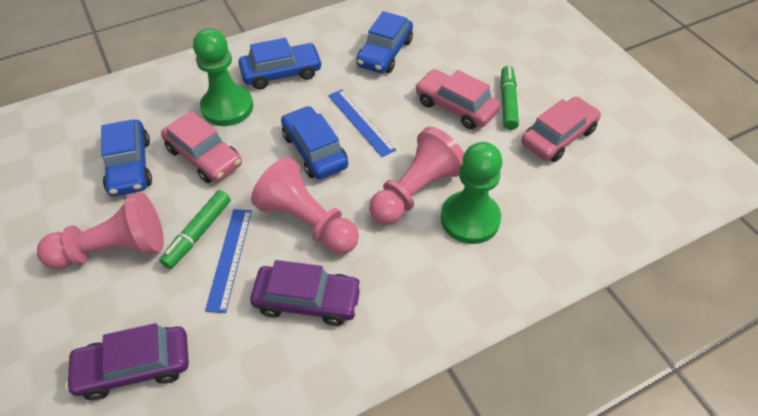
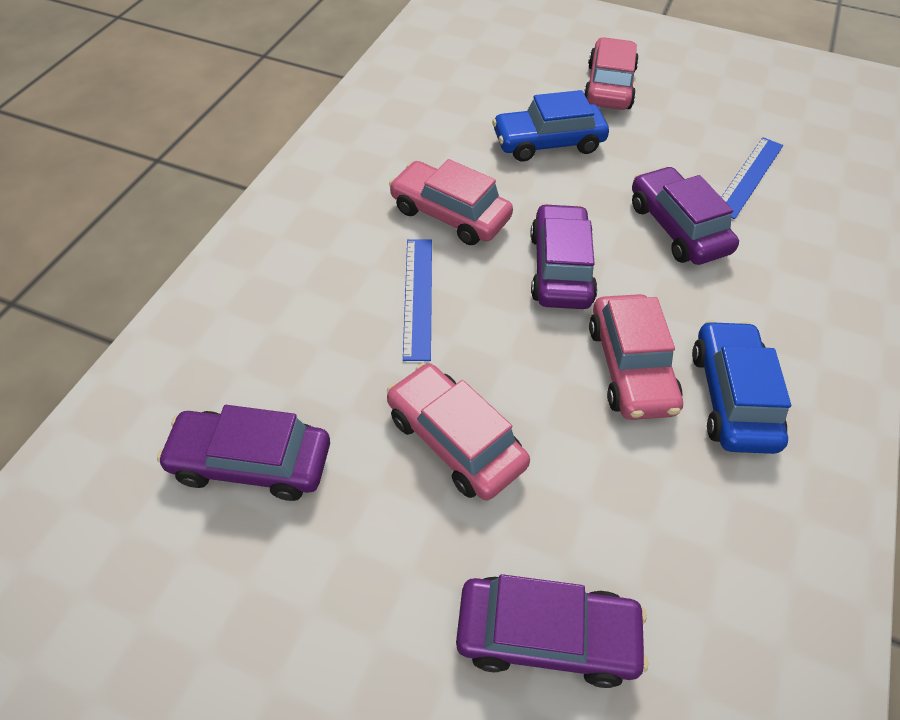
blue car: 4 -> 2
green marker: 2 -> 0
green pawn: 2 -> 0
pink car: 3 -> 4
pink pawn: 3 -> 0
purple car: 2 -> 4

